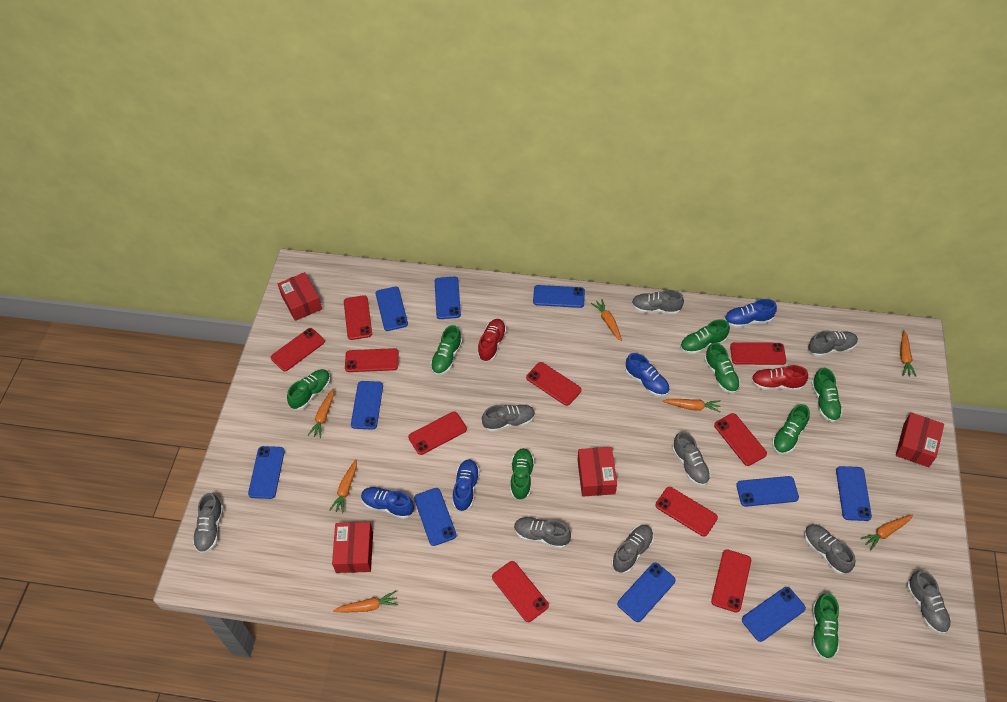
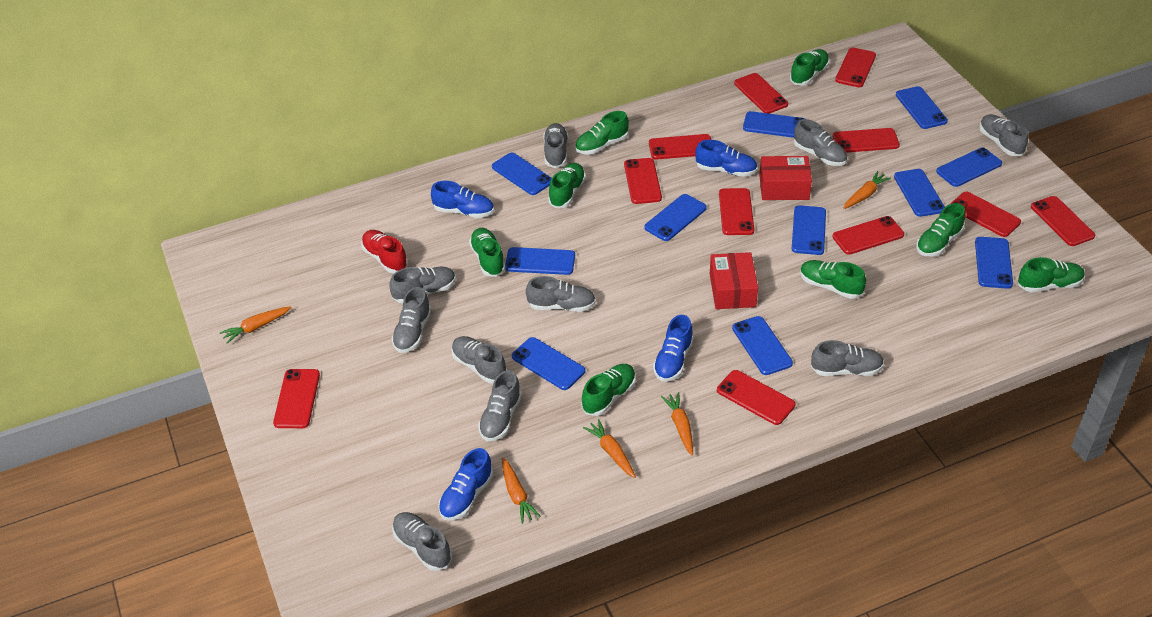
blue phone: 10 -> 11
grey shoe: 9 -> 10
orange carrot: 7 -> 5
red box: 4 -> 2
red phone: 10 -> 11
red shoe: 2 -> 1

